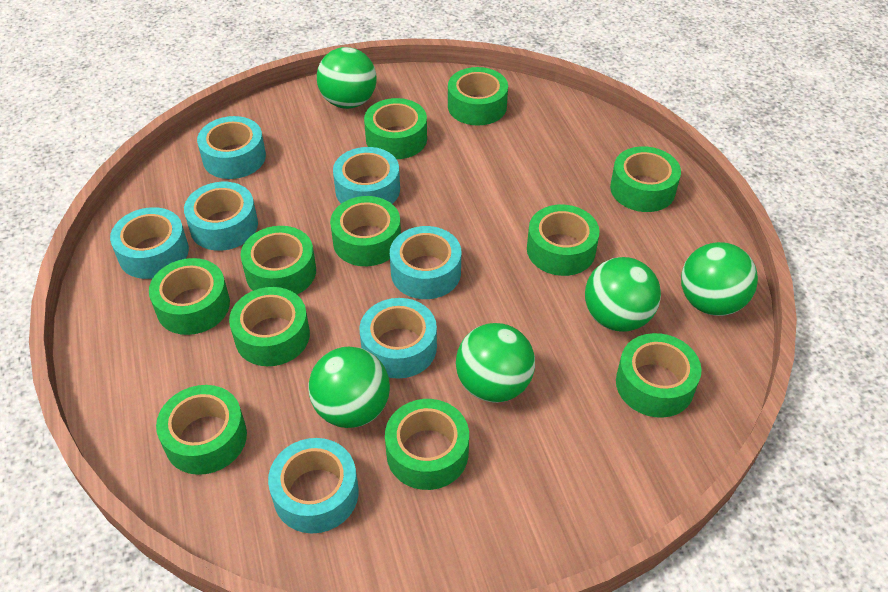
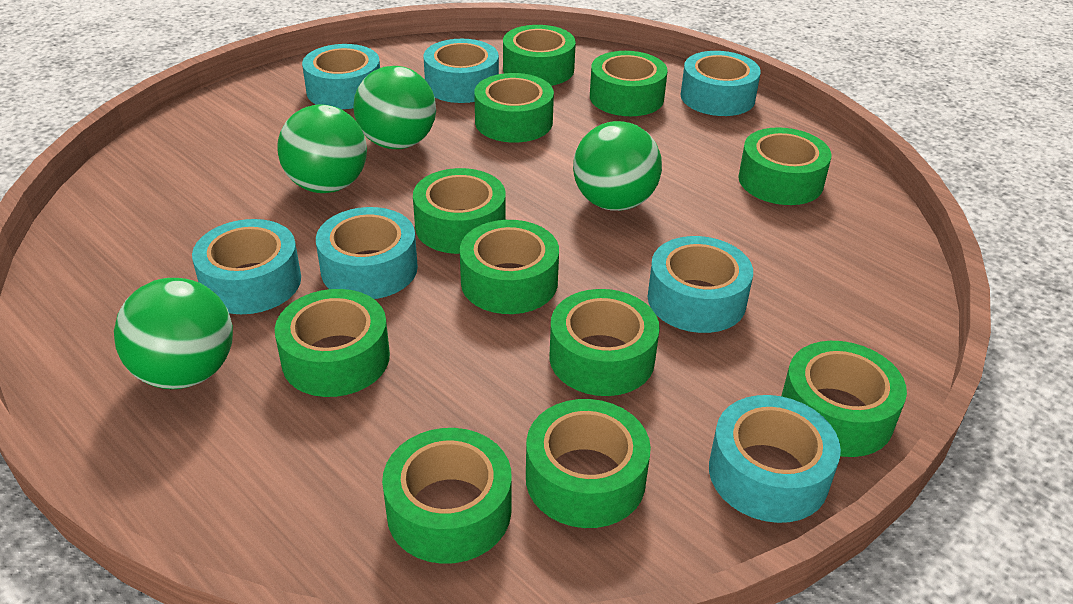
green ball: 5 -> 4

